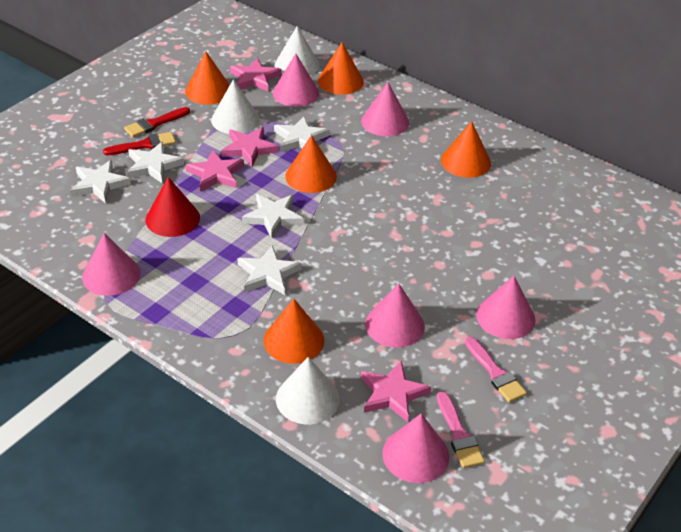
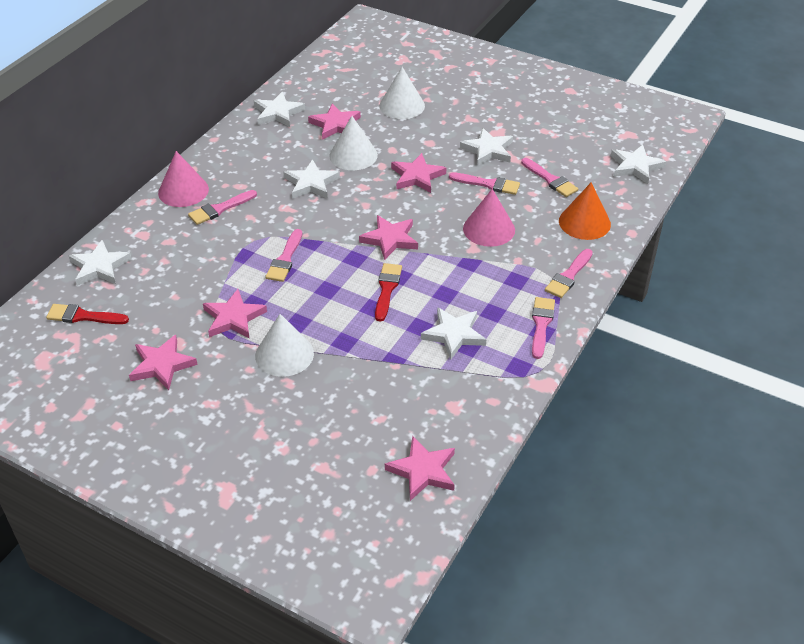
orange cone: 5 -> 1
pink brush: 2 -> 6
pink cone: 6 -> 2
pink star: 4 -> 6
red cone: 1 -> 0
white star: 5 -> 6

